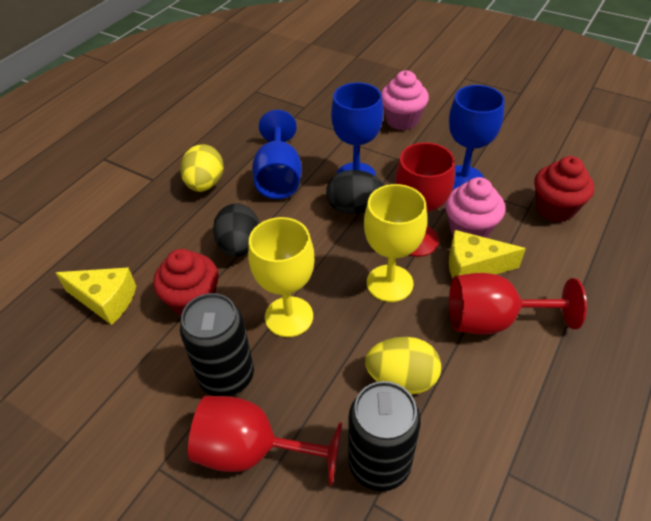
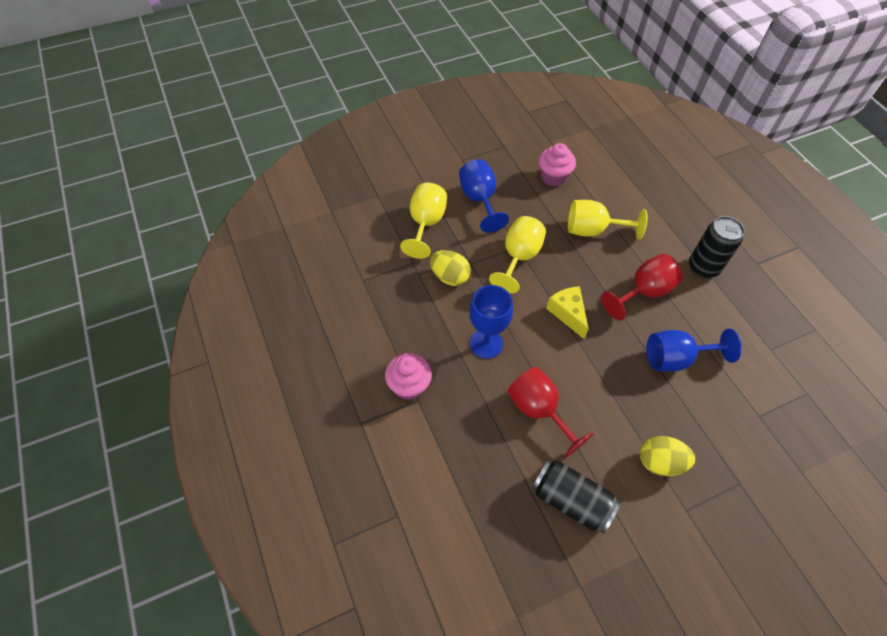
black egg: 2 -> 0
red cupcake: 2 -> 0
red goblet: 3 -> 2
yellow cheese: 2 -> 1
yellow goblet: 2 -> 3

